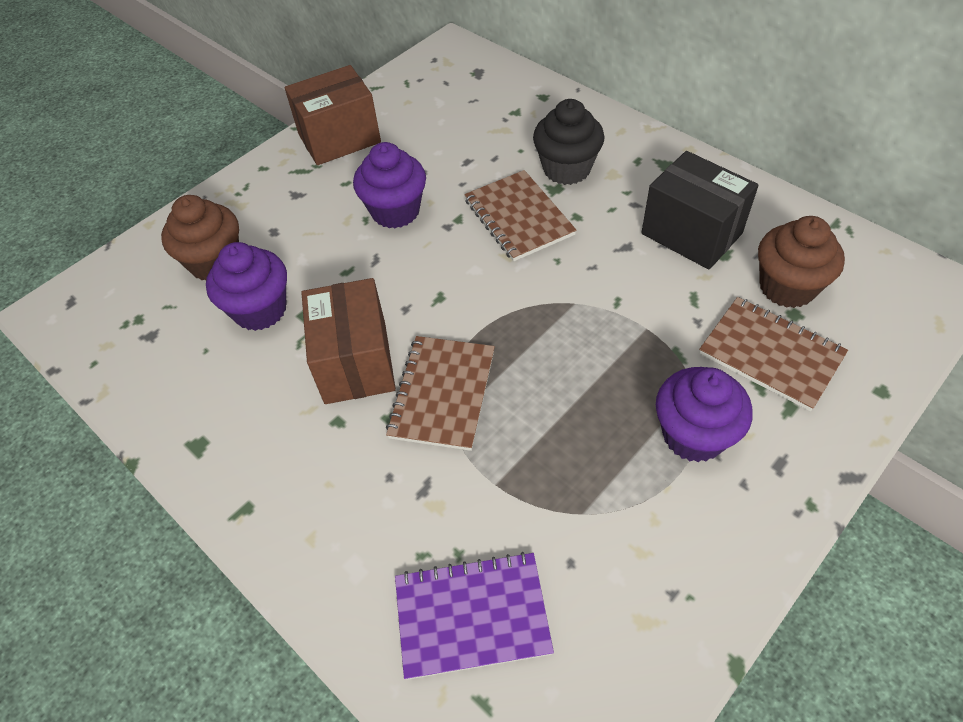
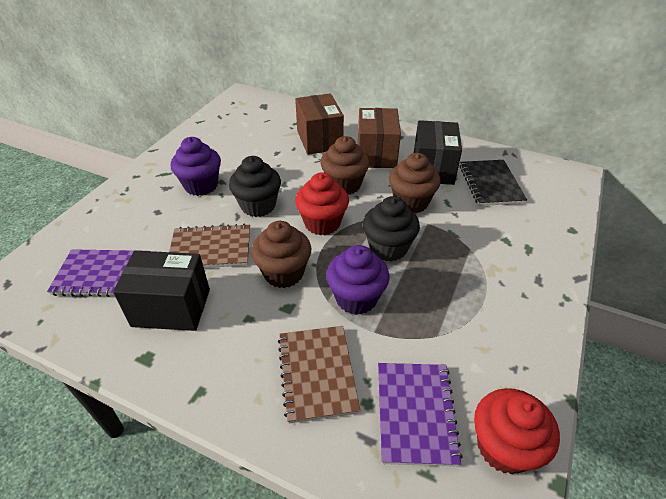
black box: 1 -> 2
black cupcake: 1 -> 2
black notebook: 0 -> 1
brown cupcake: 2 -> 3
brown notebook: 3 -> 2
purple cupcake: 3 -> 2
purple notebook: 1 -> 2
red cupcake: 0 -> 2

